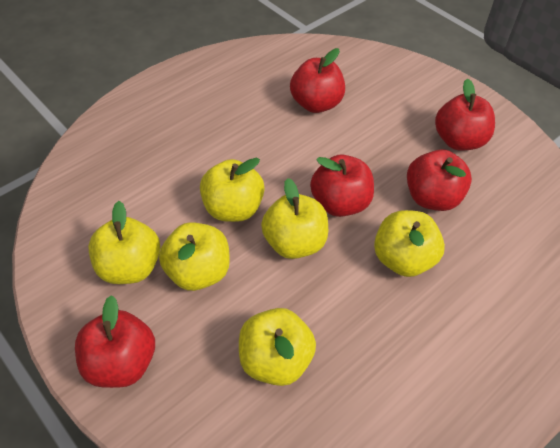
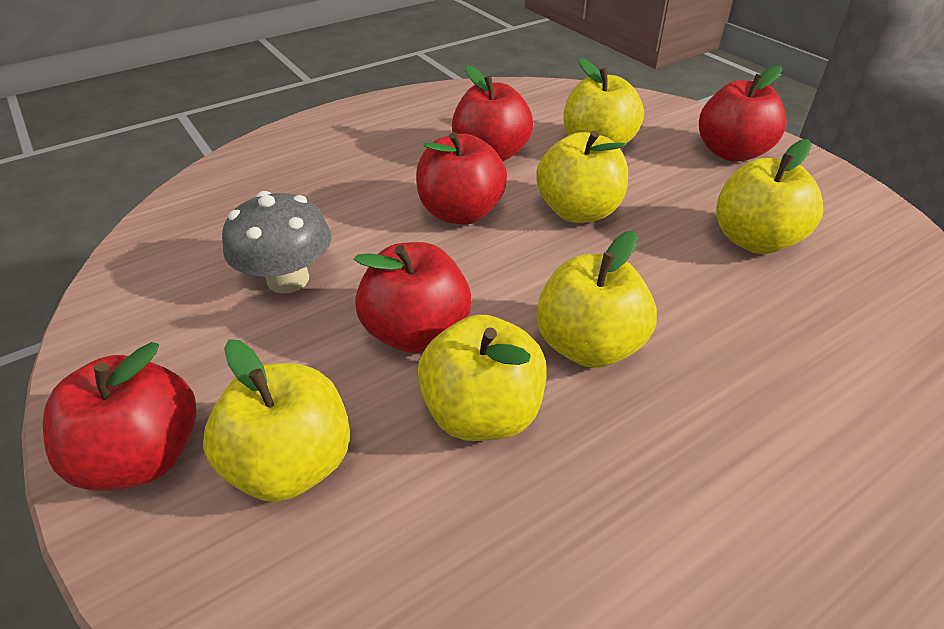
grey mushroom: 0 -> 1

